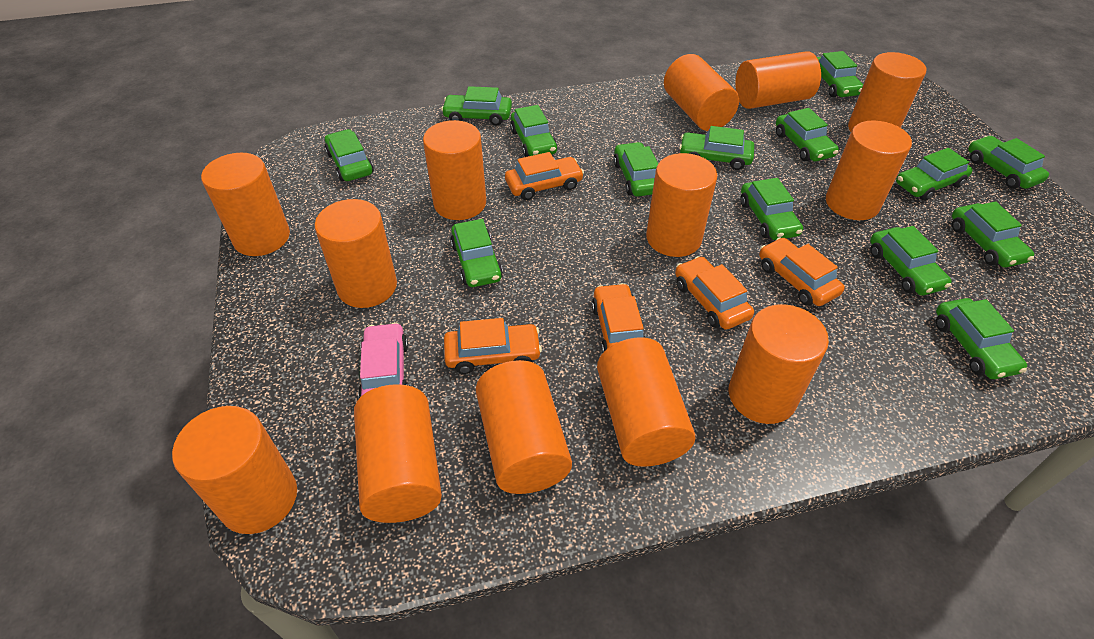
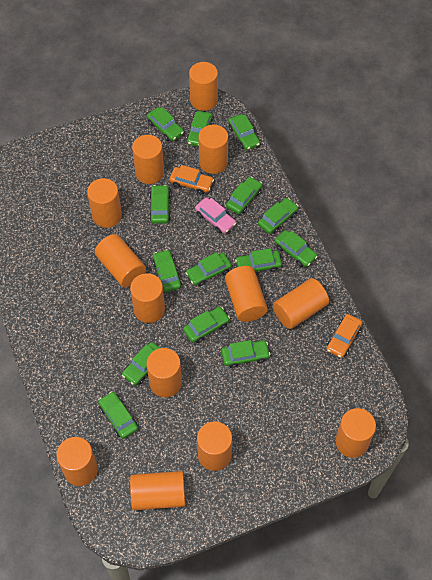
orange car: 5 -> 2

